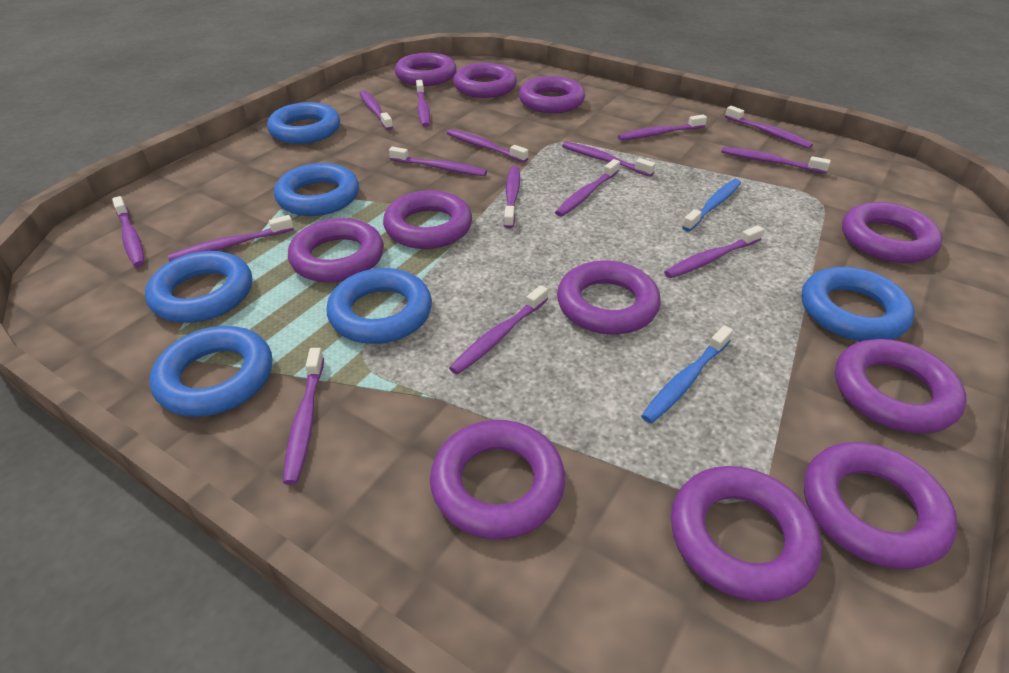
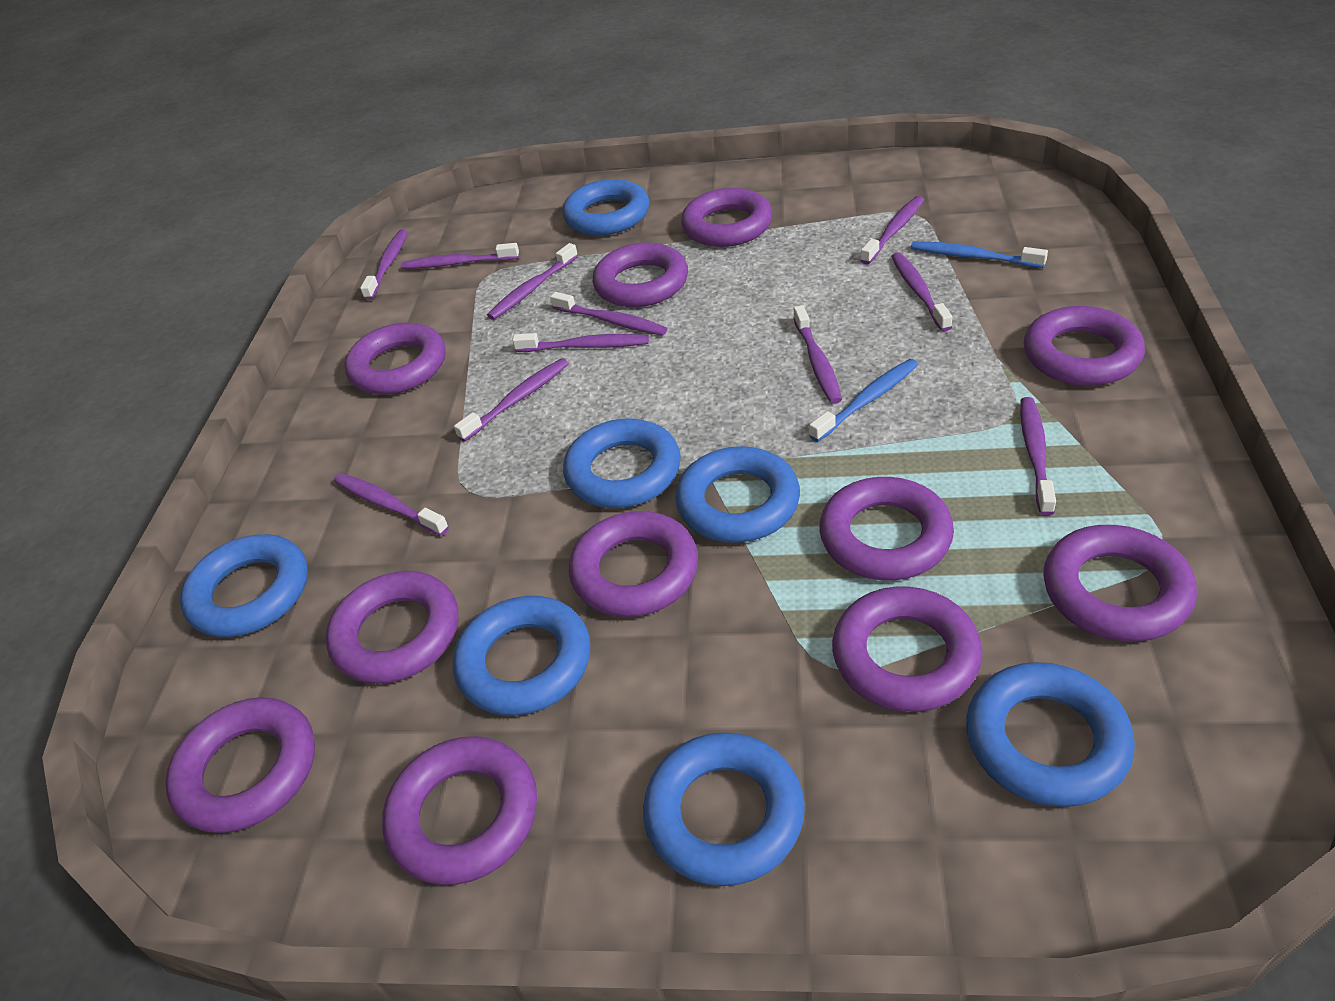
blue ring: 6 -> 7
purple toothbrush: 15 -> 11

